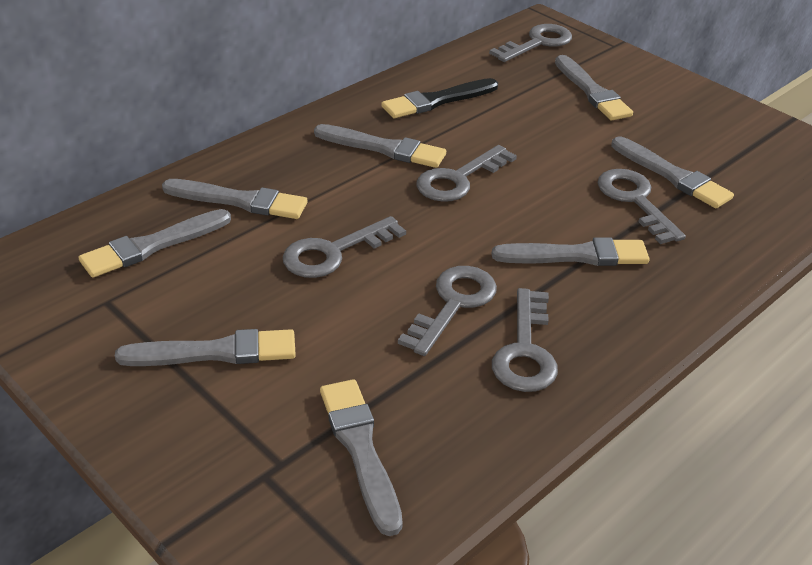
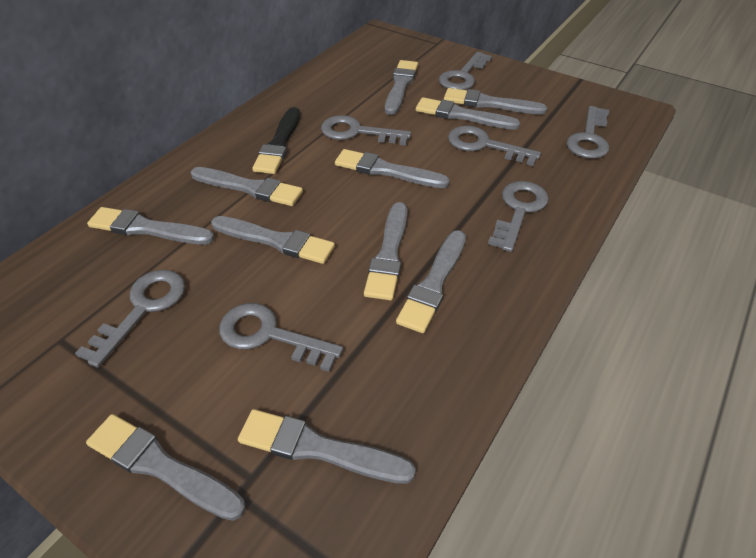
grey brush: 8 -> 11
grey key: 6 -> 7

